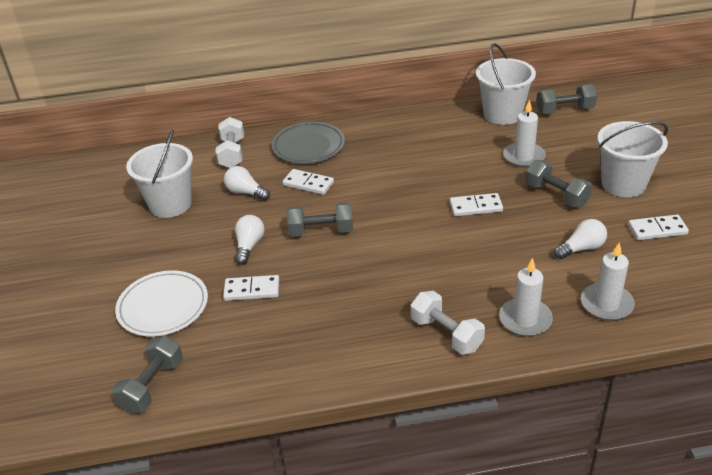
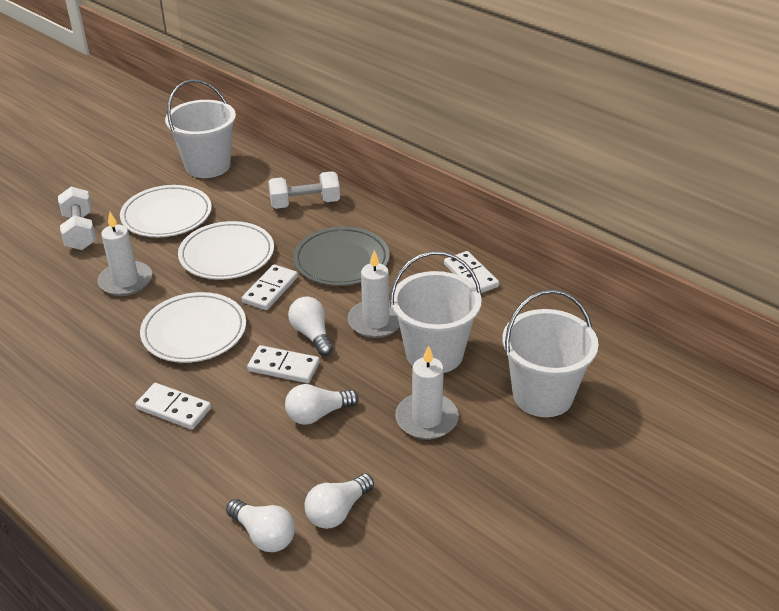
grey dumbbell: 4 -> 0
white light bulb: 3 -> 4
white plate: 1 -> 3

